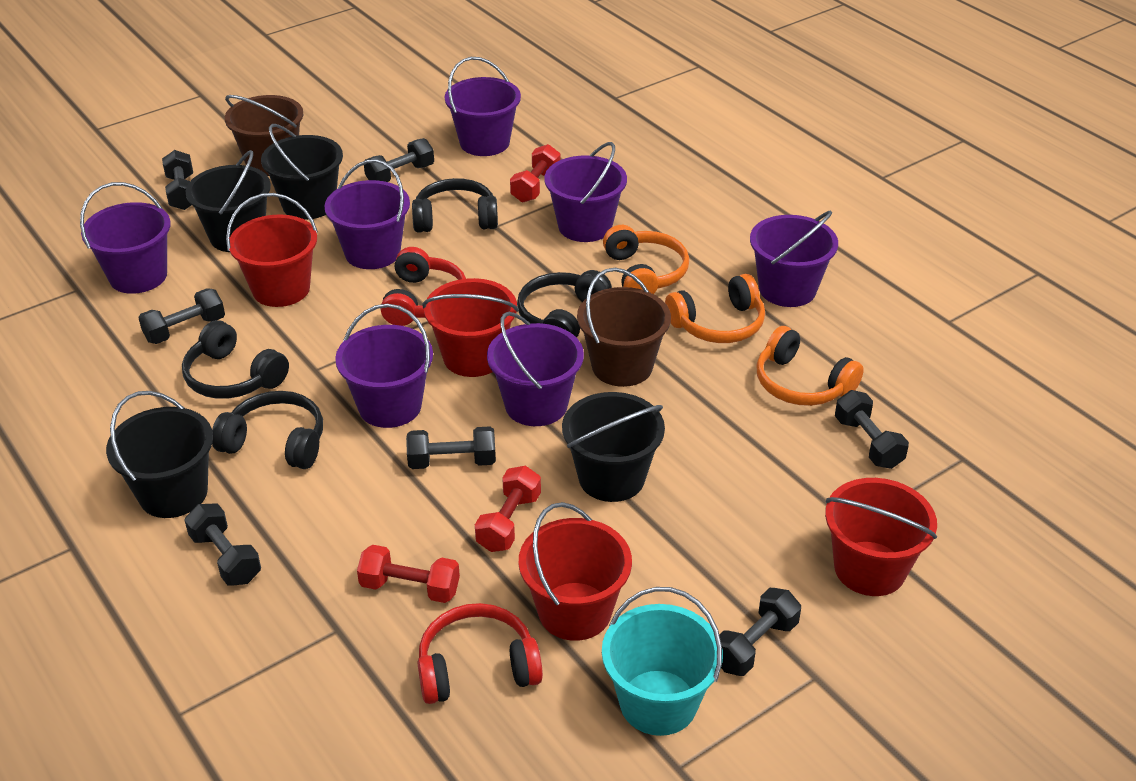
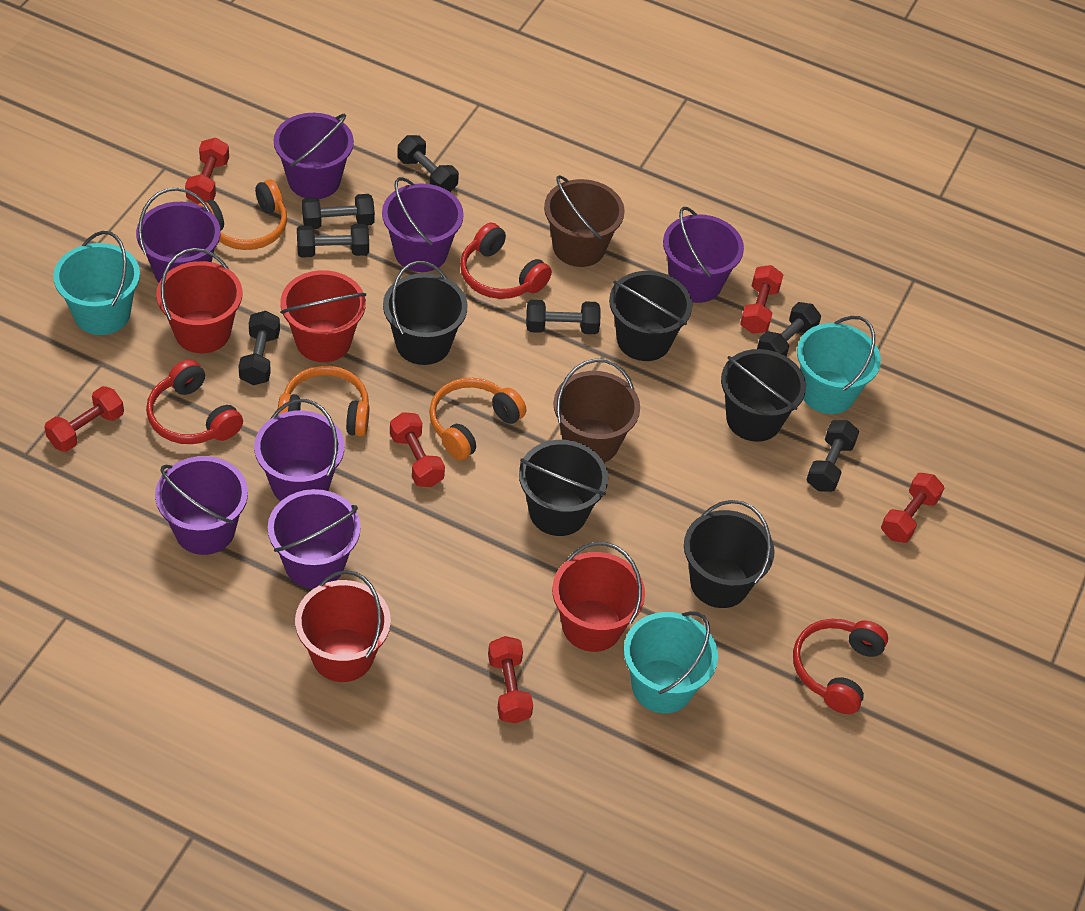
black bucket: 4 -> 5
black headphones: 4 -> 0
red dumbbell: 3 -> 6
red headphones: 2 -> 3
turquoise bucket: 1 -> 3

